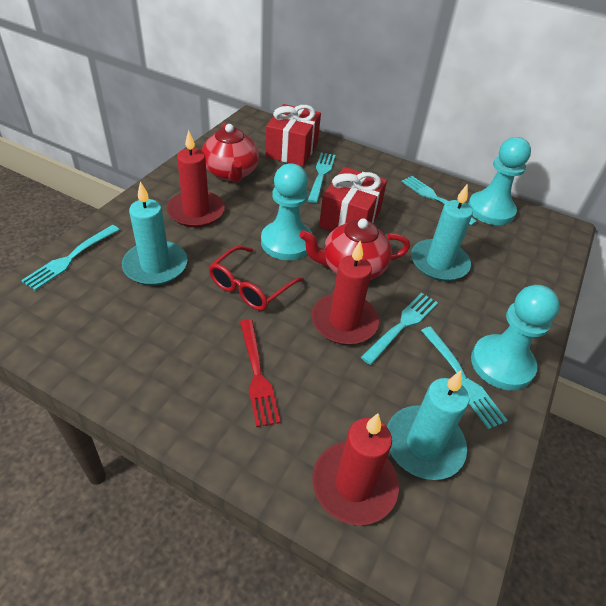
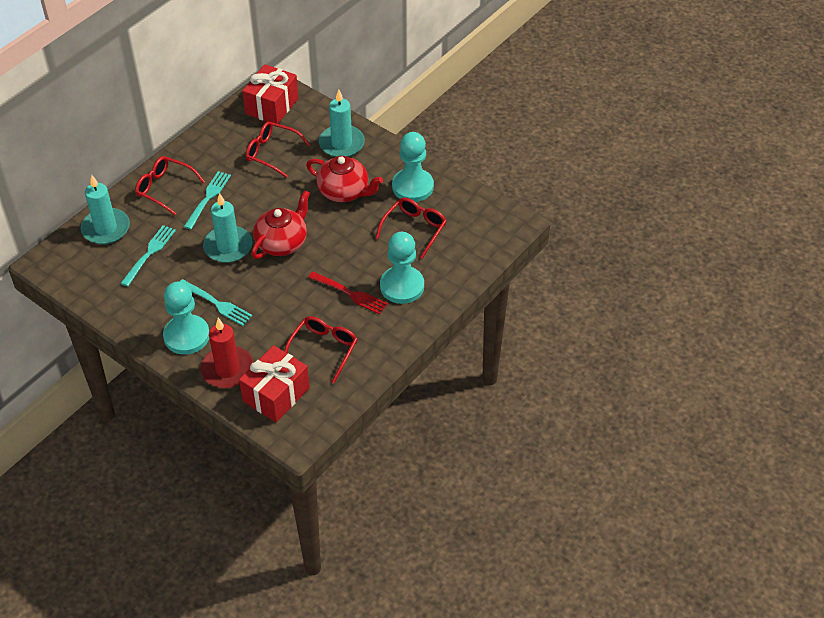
red candle: 3 -> 1
red glasses: 1 -> 4
turquoise fork: 5 -> 3

